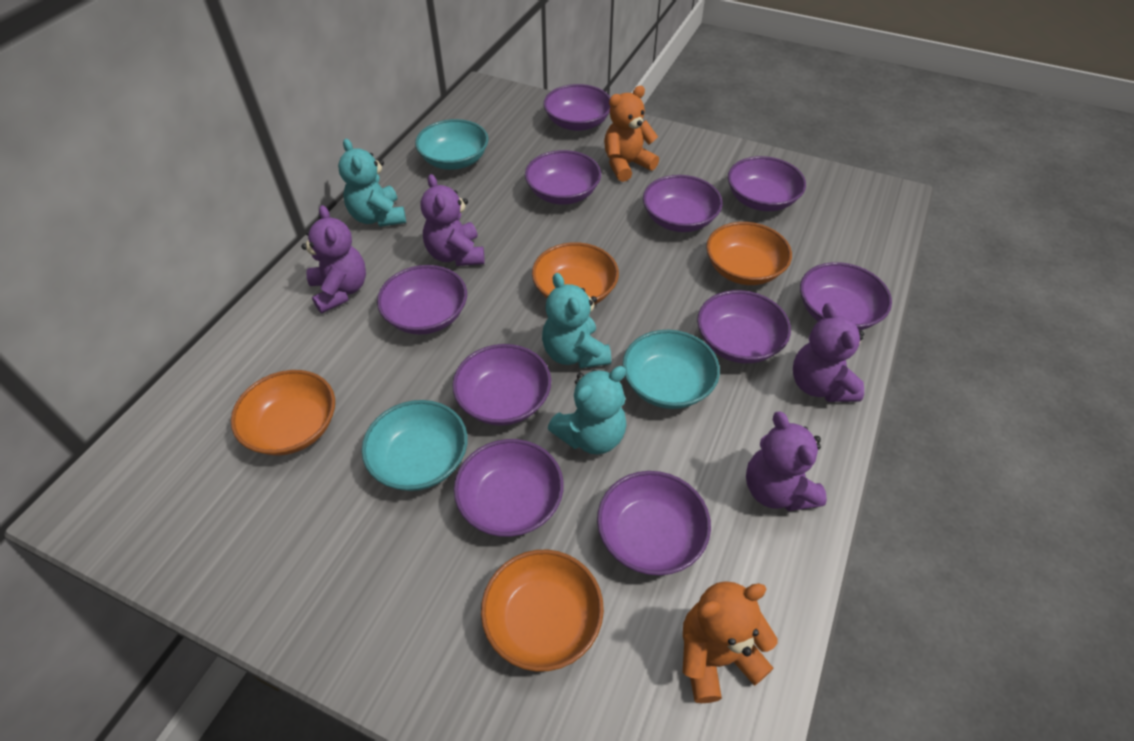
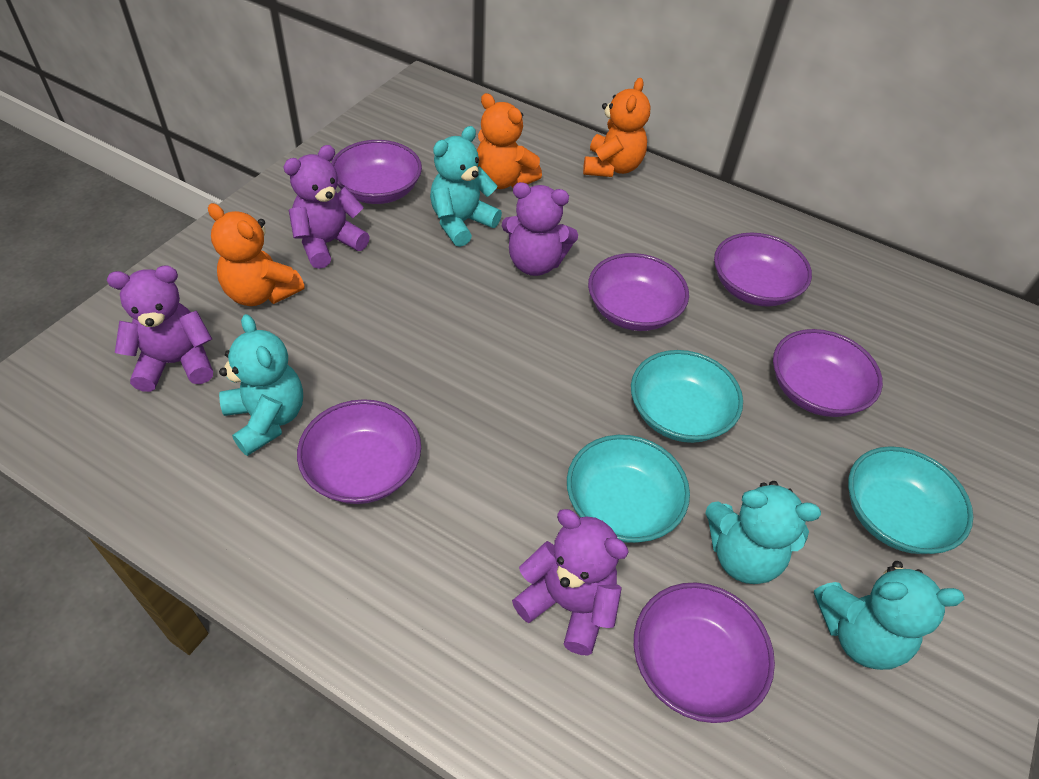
orange bowl: 4 -> 0
orange teddy bear: 2 -> 3
purple bowl: 10 -> 6
turquoise teddy bear: 3 -> 4

